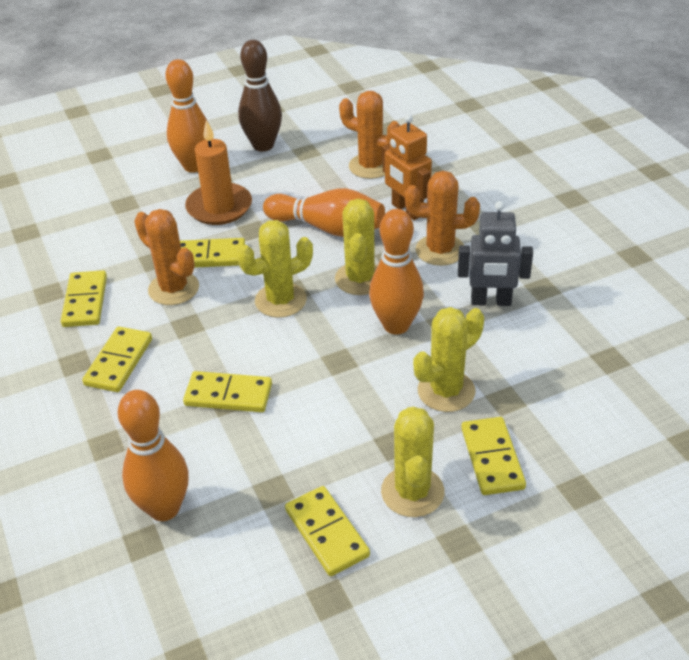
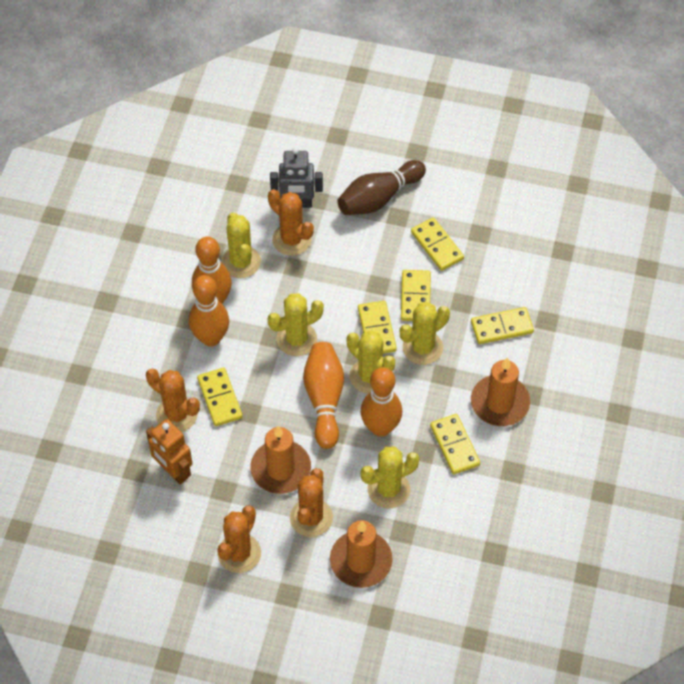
orange cactus: 3 -> 4
orange candle: 1 -> 3
yellow cactus: 4 -> 5

